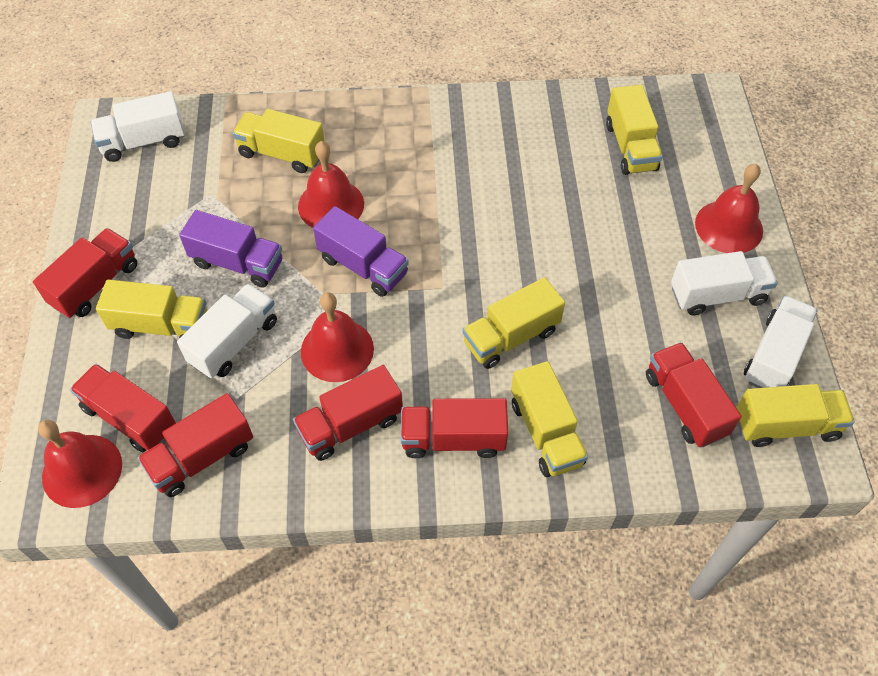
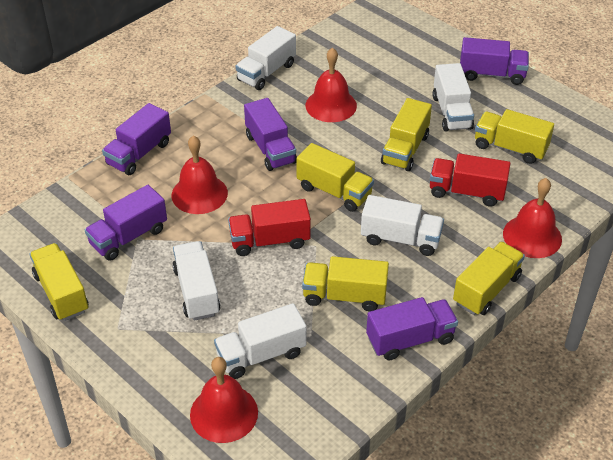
purple truck: 2 -> 5
red truck: 6 -> 2
white truck: 4 -> 5

